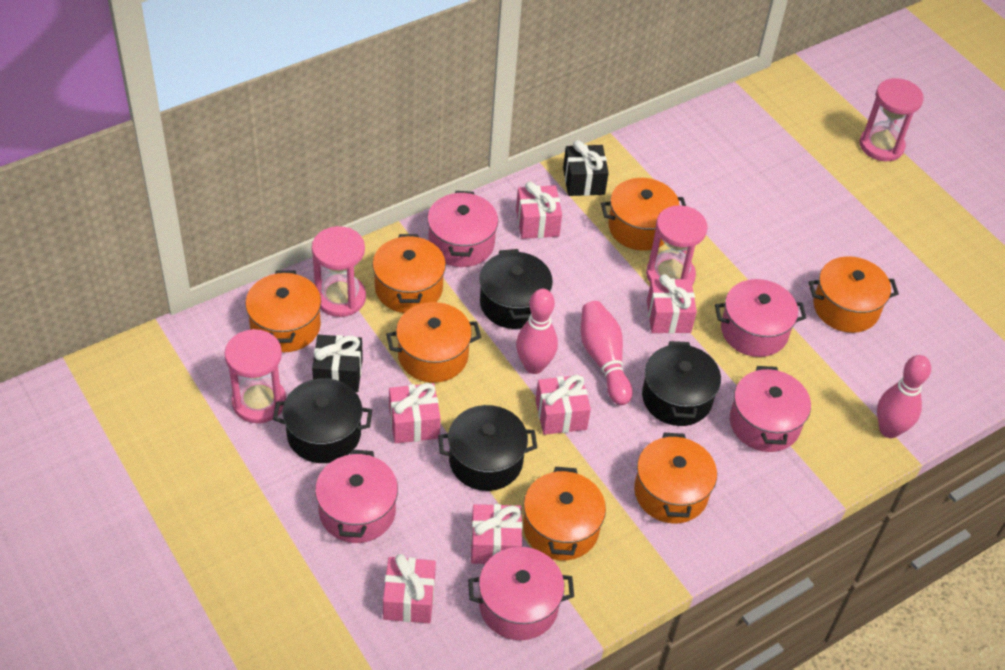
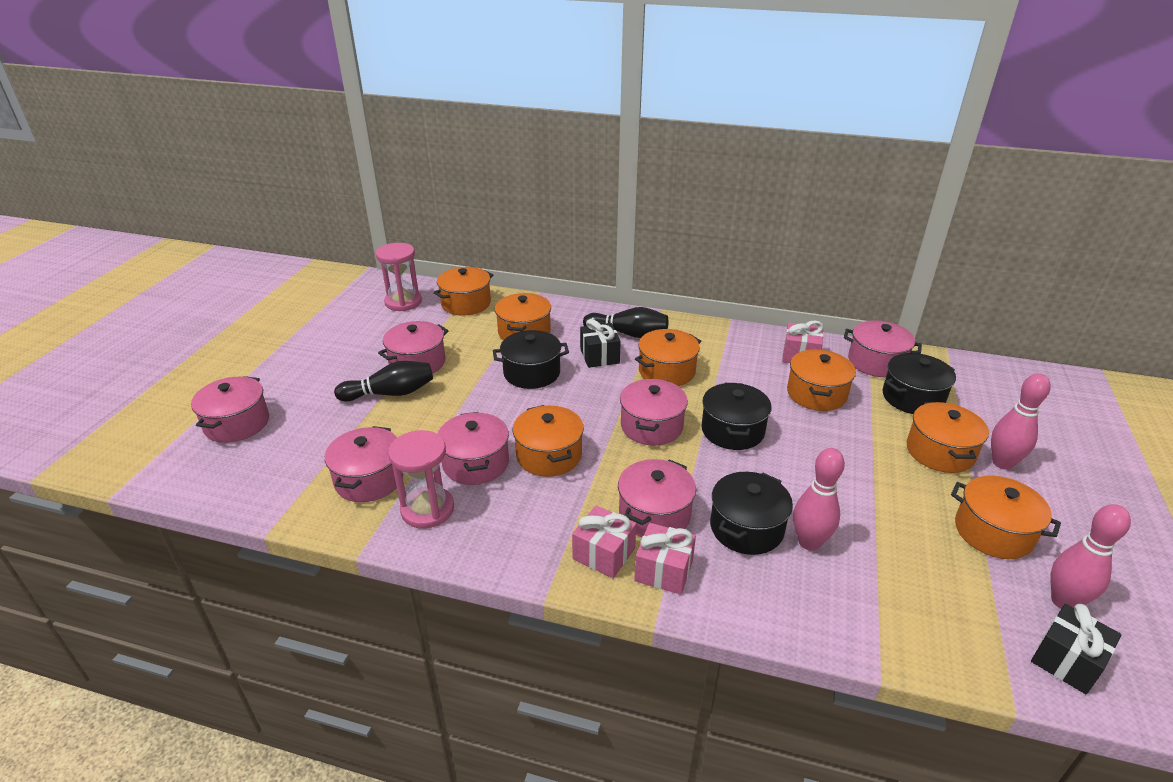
black bowling pin: 0 -> 2
pink gift: 6 -> 3
pink hourglass: 4 -> 2
pink pot: 5 -> 7

